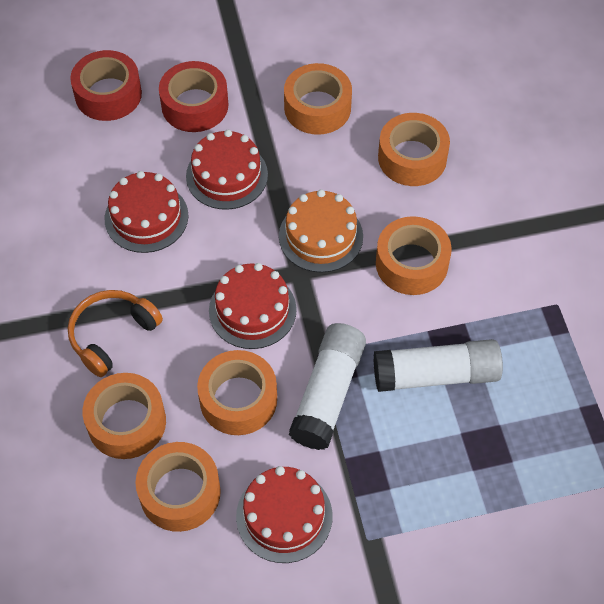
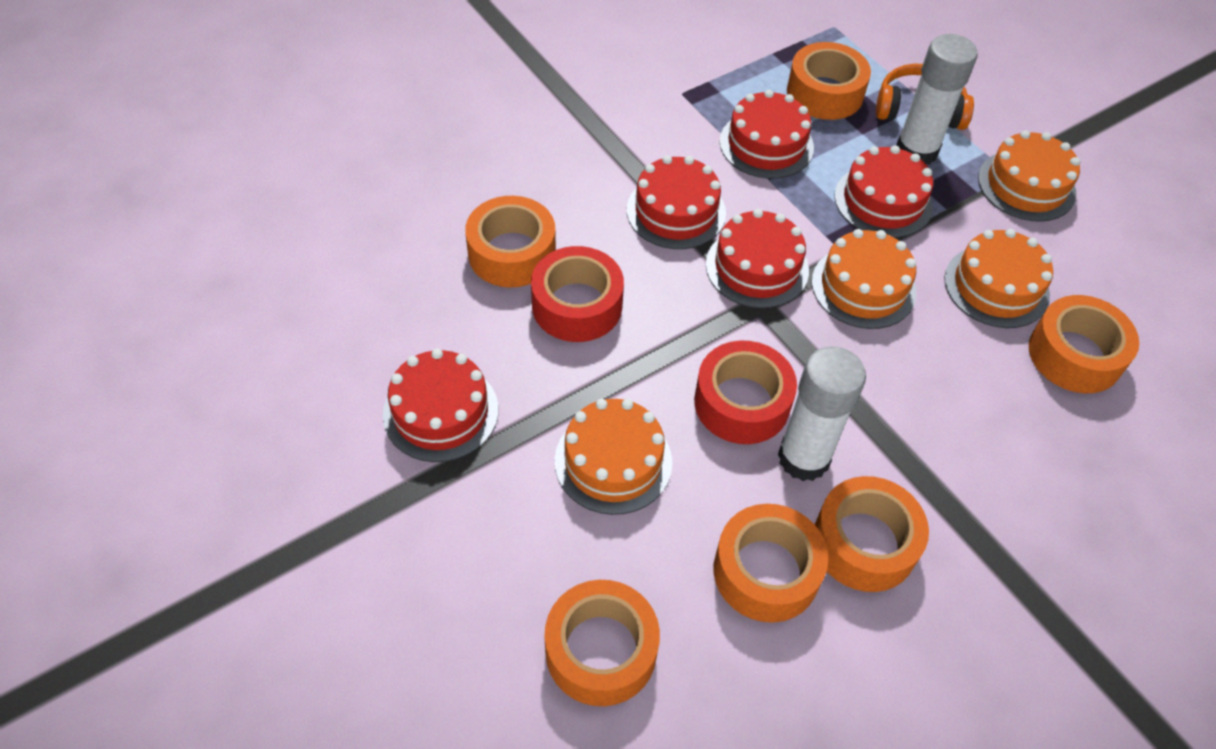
orange cake: 1 -> 4
red cake: 4 -> 5

